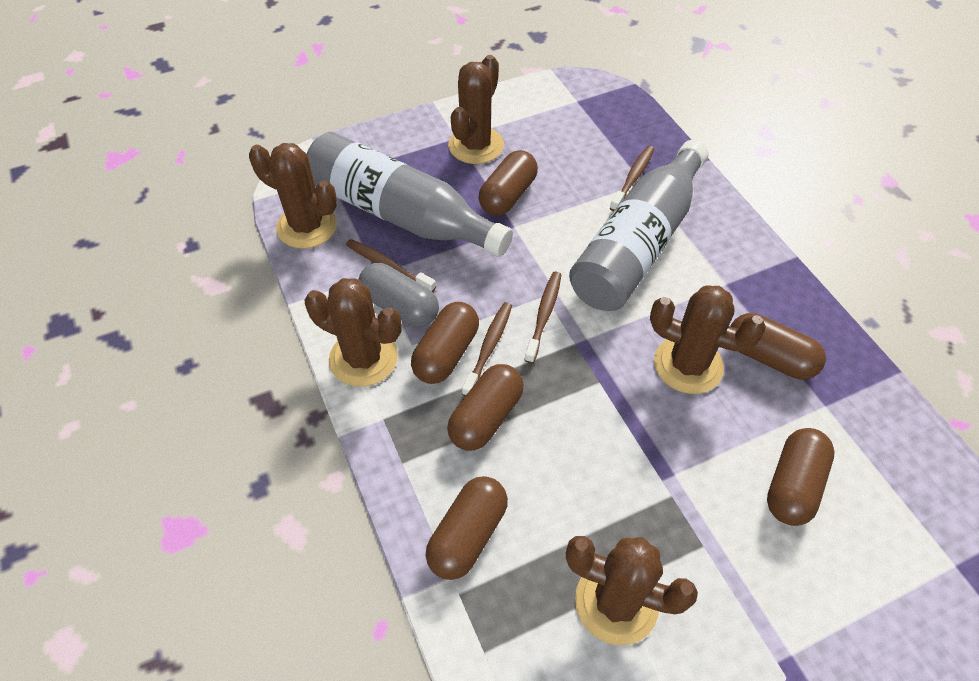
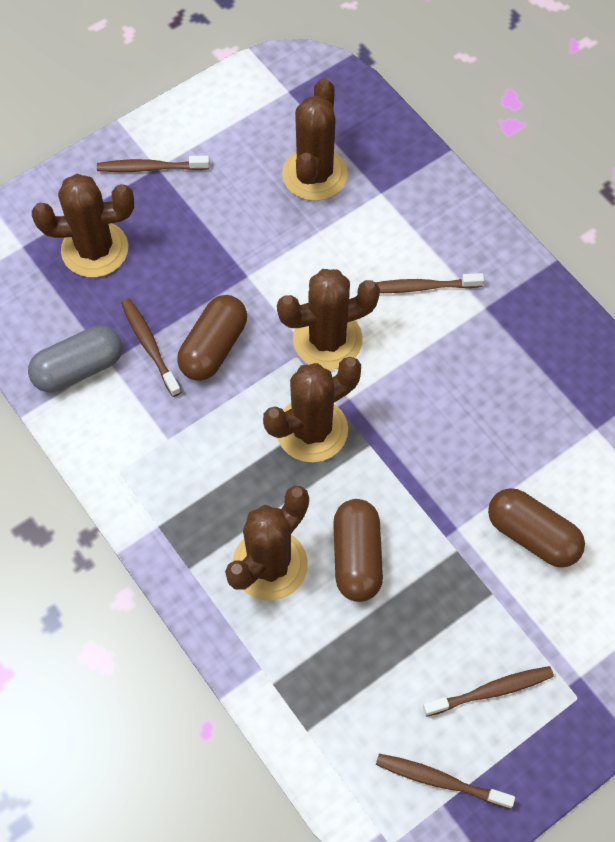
brown capsule: 6 -> 3
brown toothbrush: 4 -> 5
grey bottle: 2 -> 0

